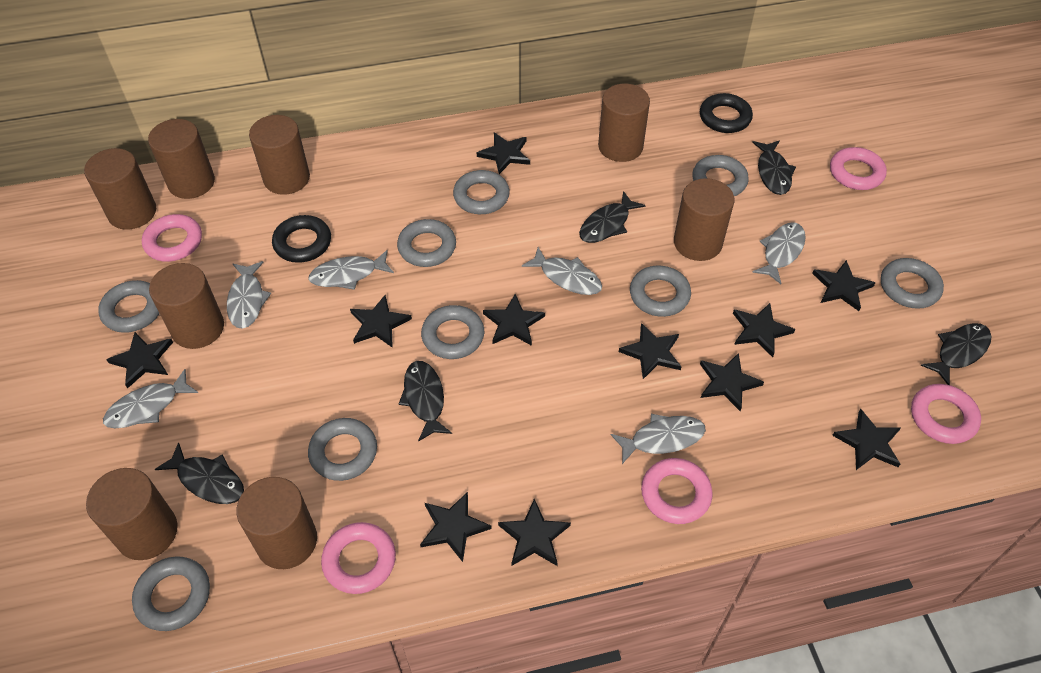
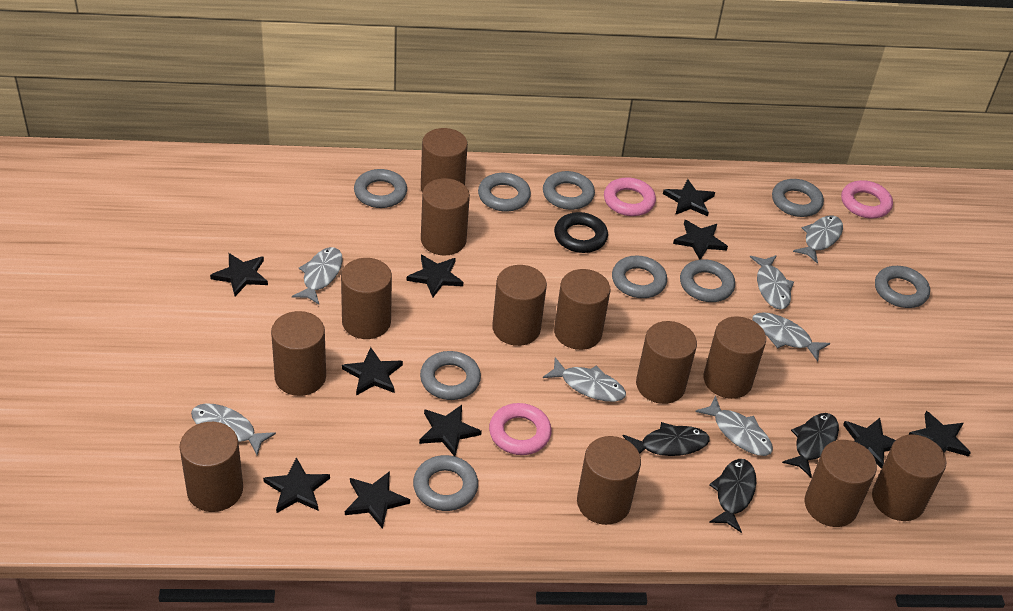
black fish: 5 -> 3
black ring: 2 -> 1
black star: 11 -> 10
brown cylinder: 8 -> 12
grey fish: 6 -> 7
pink ring: 5 -> 3

